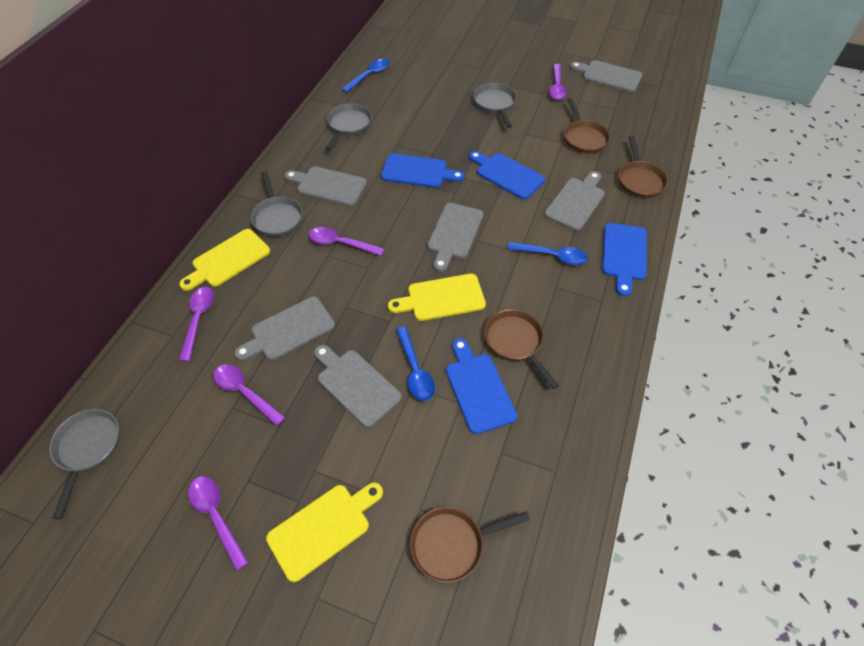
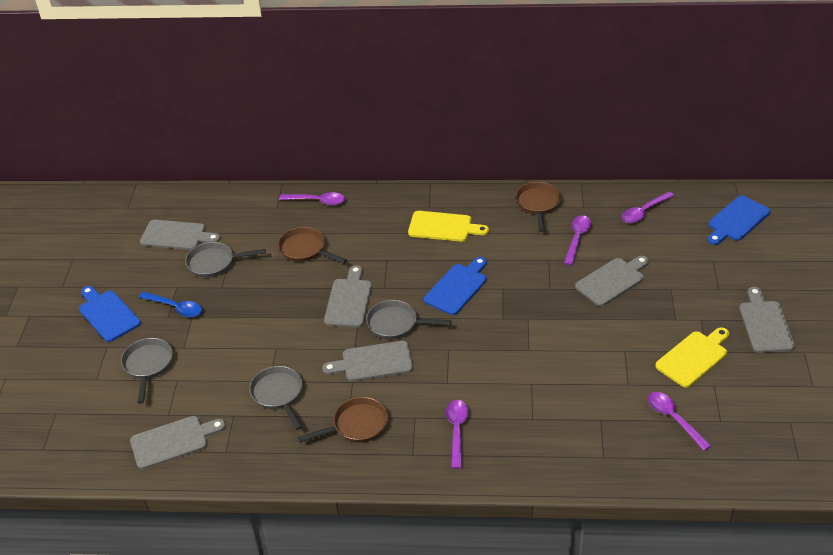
blue cutting board: 4 -> 3
blue spoon: 3 -> 1
brown pan: 4 -> 3
yellow cutting board: 3 -> 2

